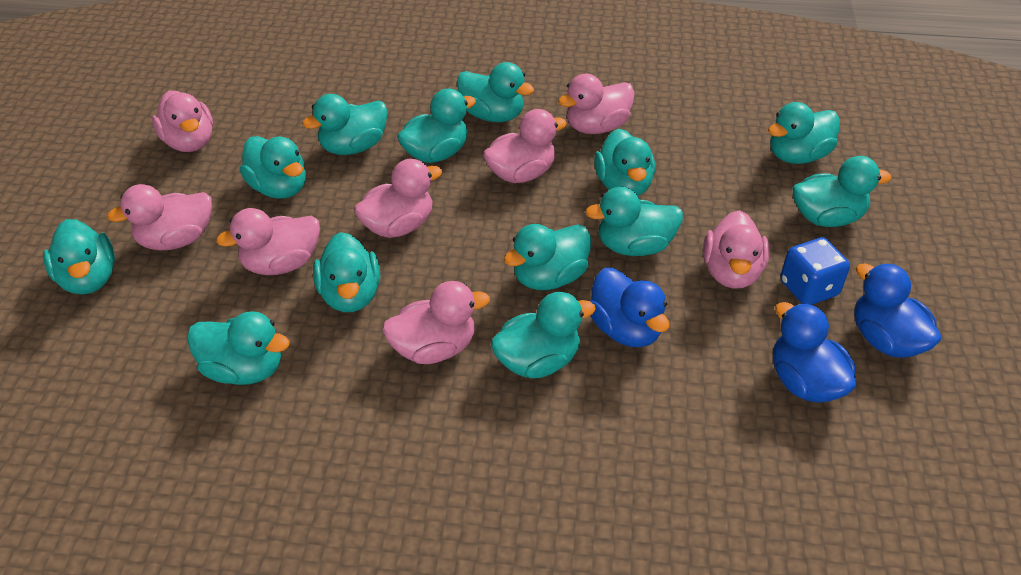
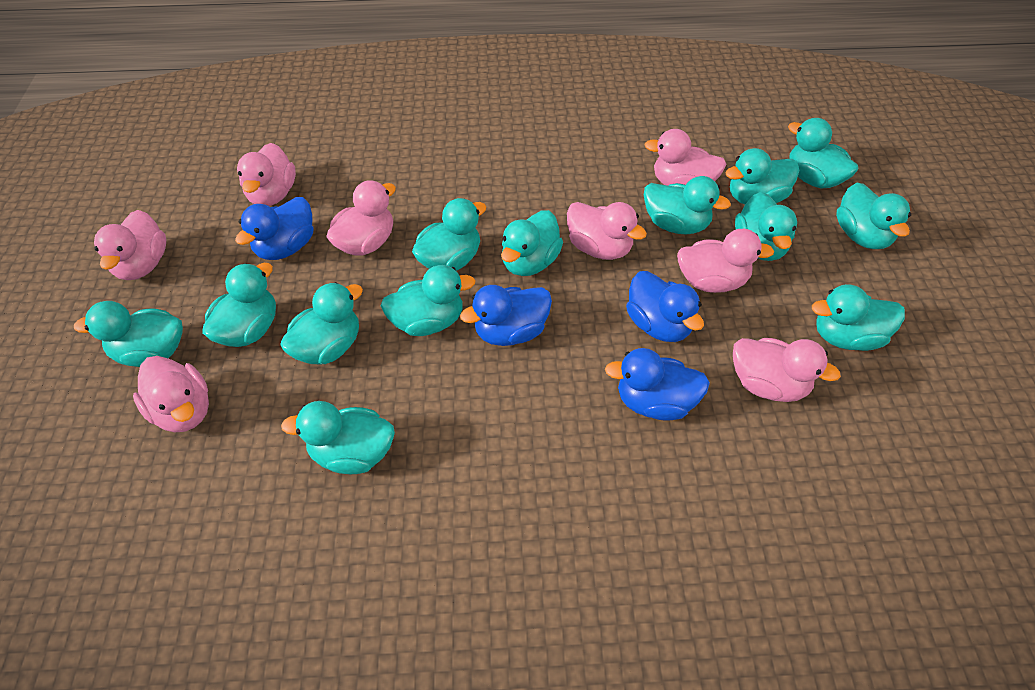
blue dice: 1 -> 0
blue duck: 3 -> 4

